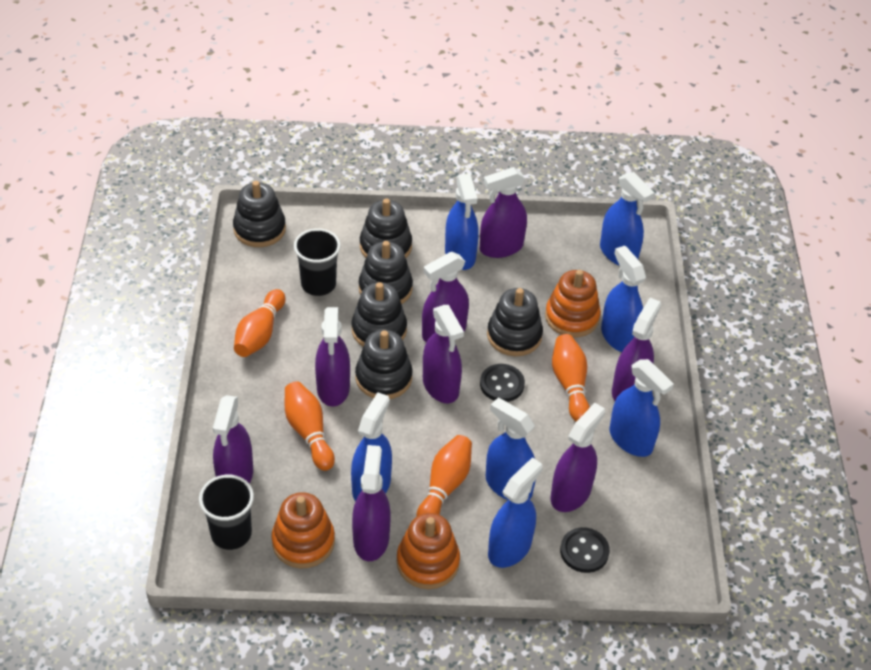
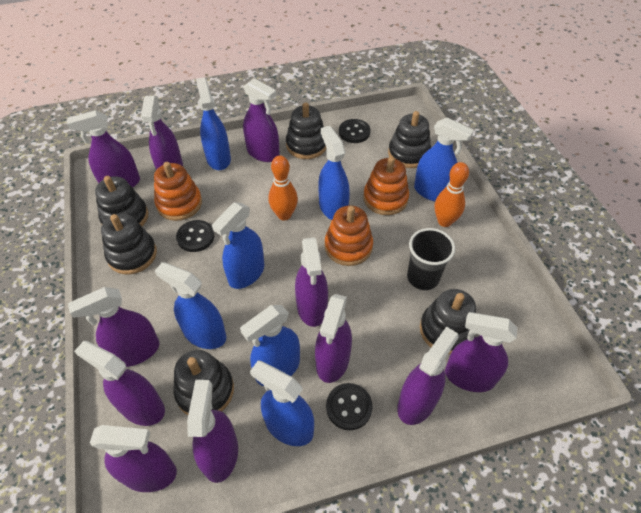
black button: 2 -> 3
black cup: 2 -> 1
orange bowling pin: 4 -> 2
purple spray bottle: 8 -> 11

